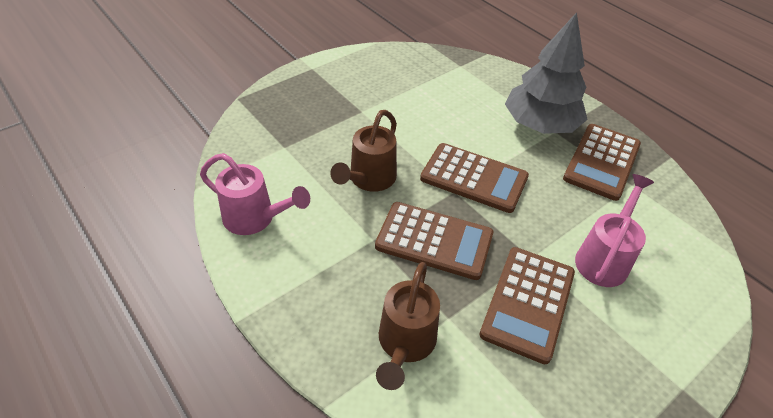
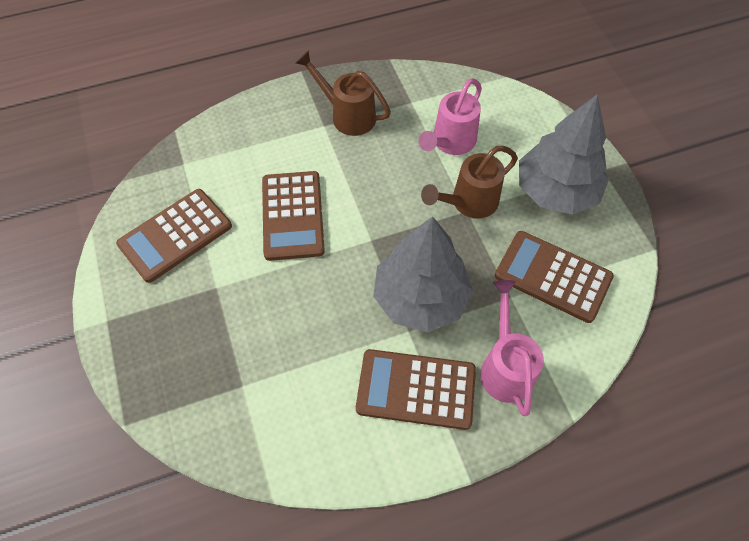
grey tree: 1 -> 2

